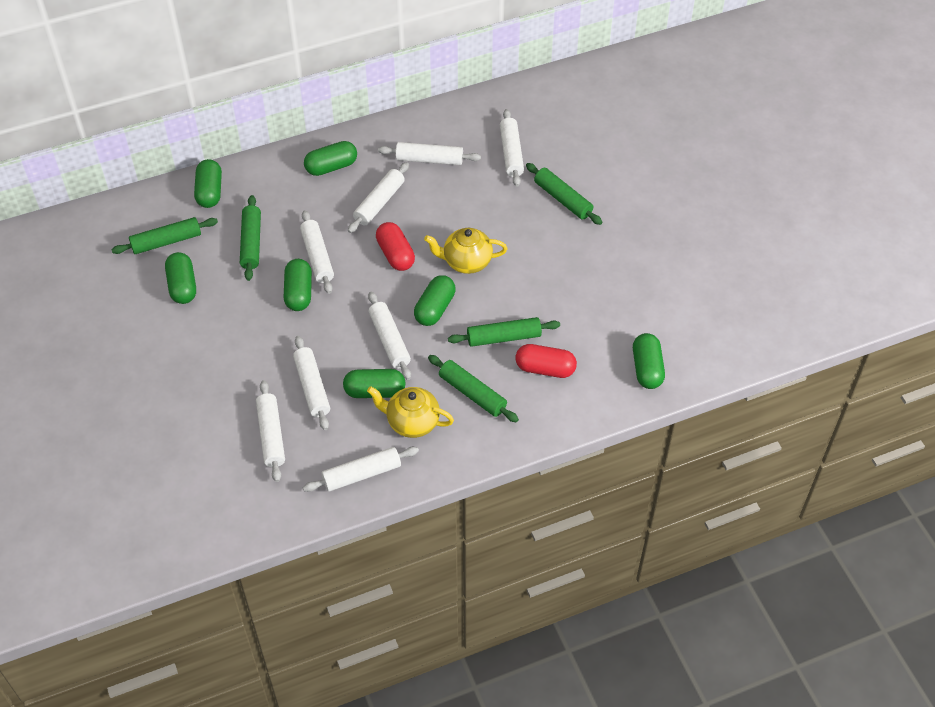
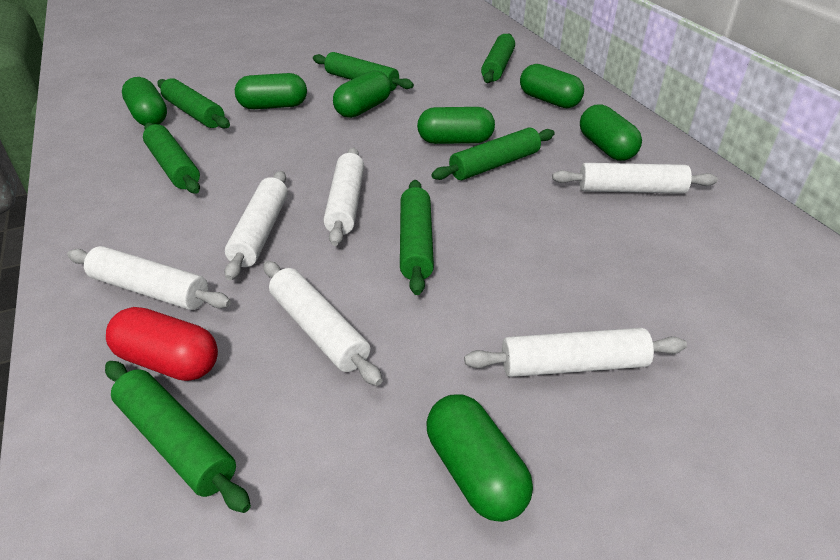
green rolling pin: 5 -> 7
red capsule: 2 -> 1
white rolling pin: 8 -> 6
yellow teapot: 2 -> 0

